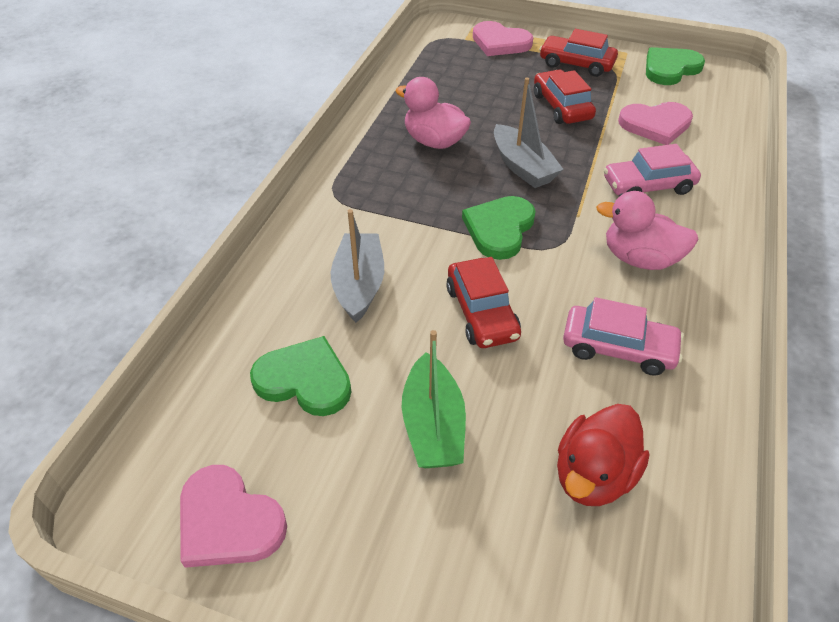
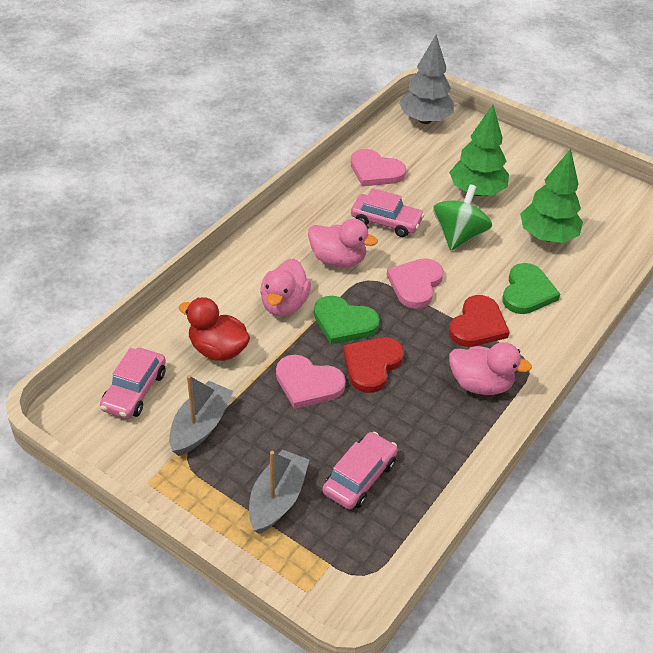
green boat: 1 -> 0
green heart: 3 -> 2
green spinning top: 0 -> 1
green tree: 0 -> 2
grey tree: 0 -> 1
pink car: 2 -> 3
pink duck: 2 -> 3
red car: 3 -> 0
red heart: 0 -> 2

